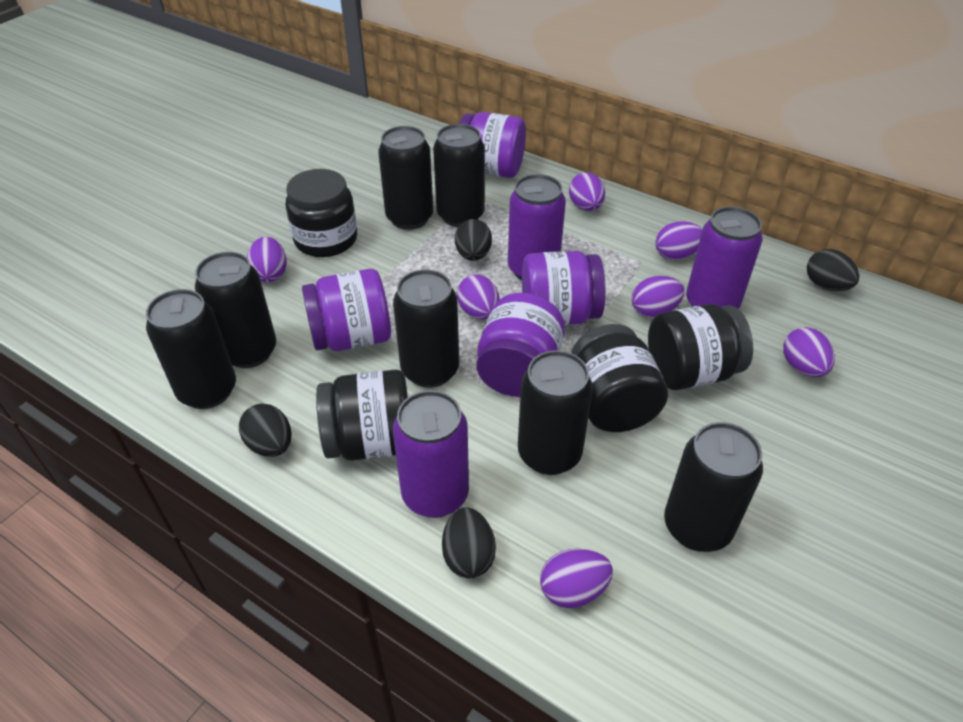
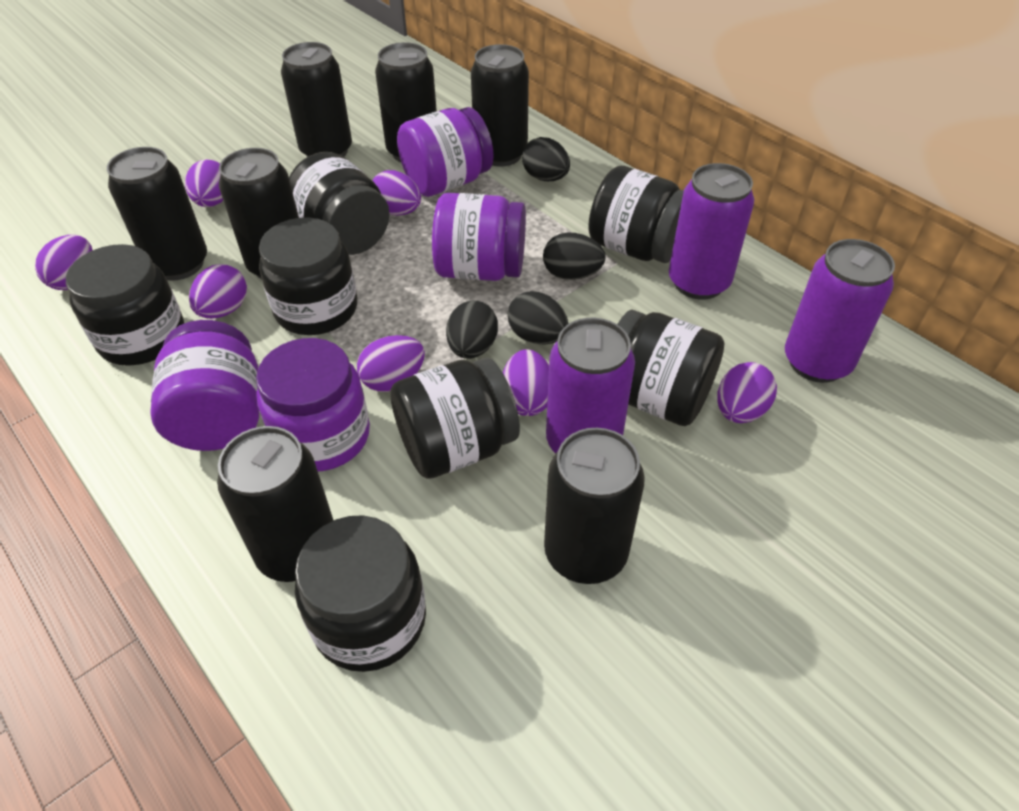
black jar: 4 -> 7

